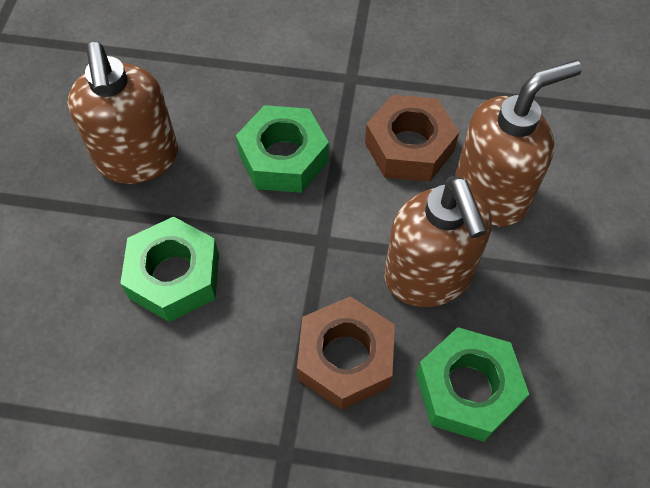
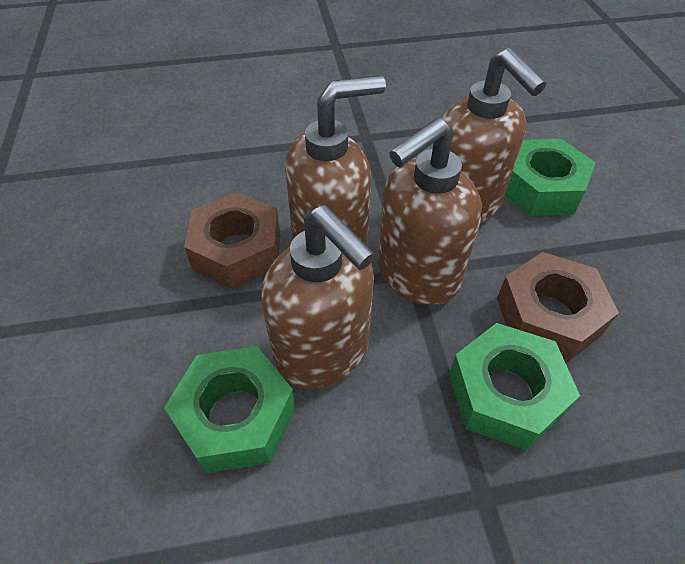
brown soap dispenser: 3 -> 4

